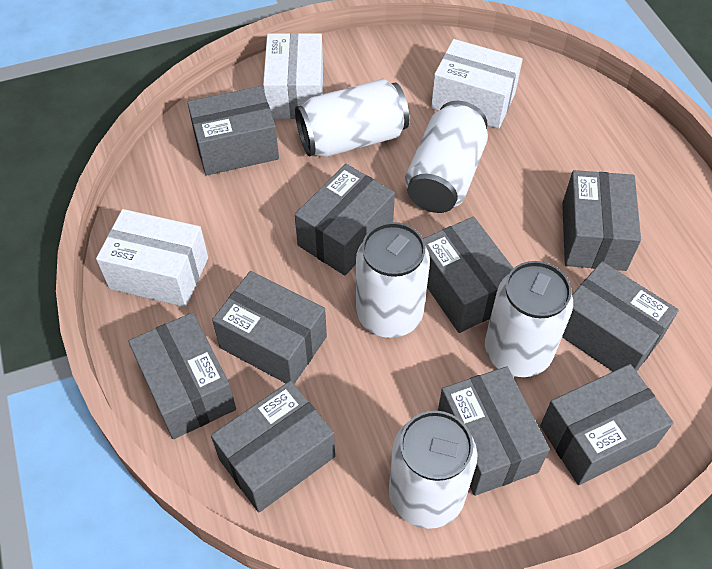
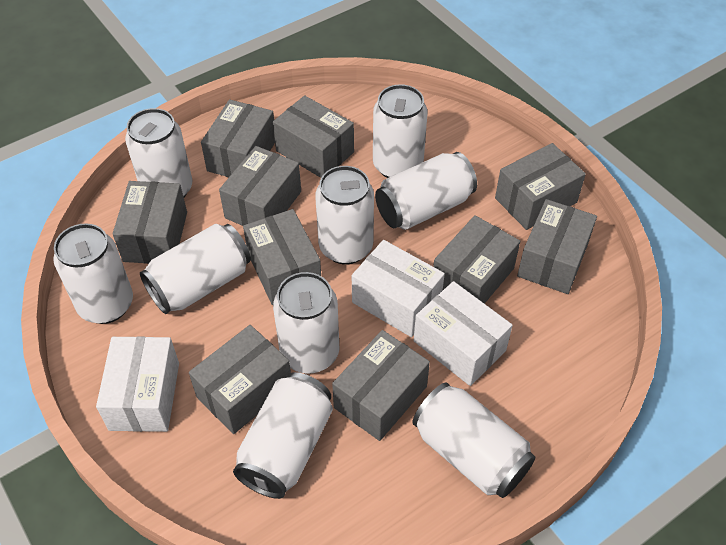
white can: 5 -> 9

